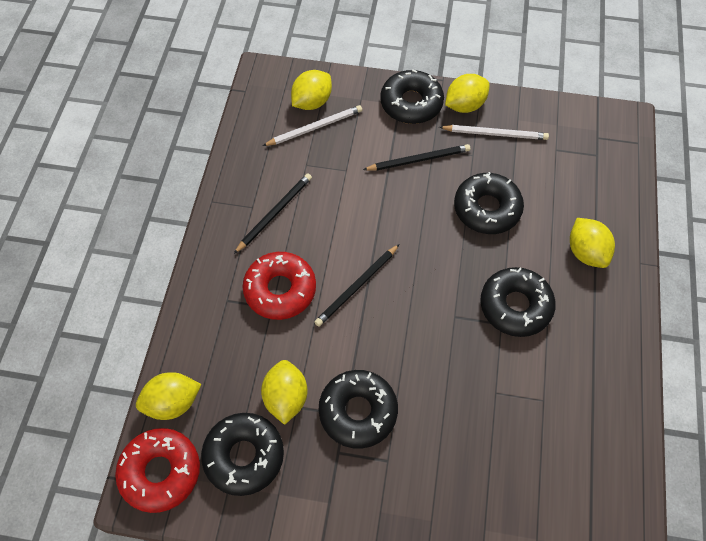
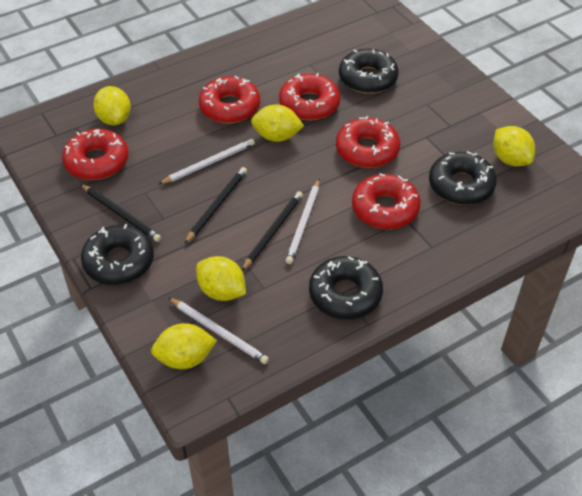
black donut: 5 -> 4
red donut: 2 -> 5
white pencil: 2 -> 3

